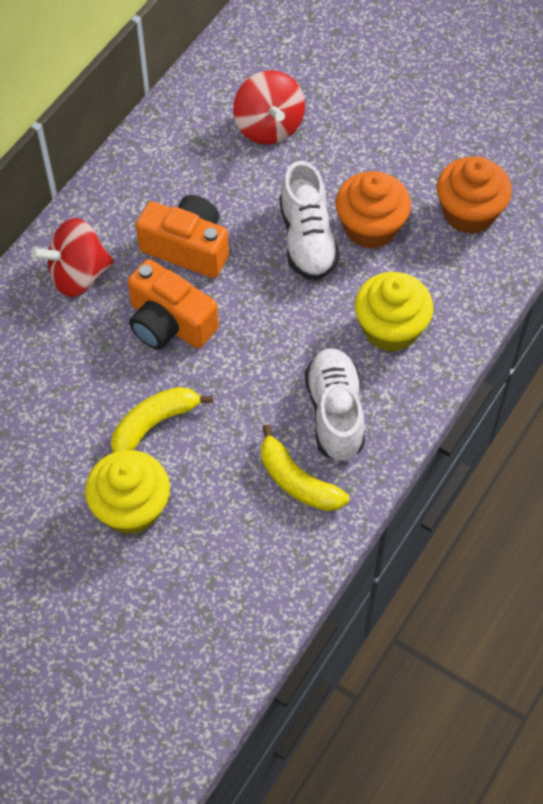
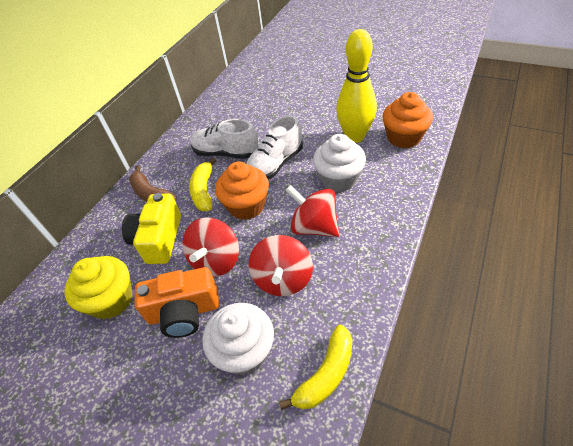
brown banana: 0 -> 1
orange camera: 2 -> 1
red spinning top: 2 -> 3
white cupcake: 0 -> 2
yellow bowling pin: 0 -> 1
yellow camera: 0 -> 1
yellow cupcake: 2 -> 1

